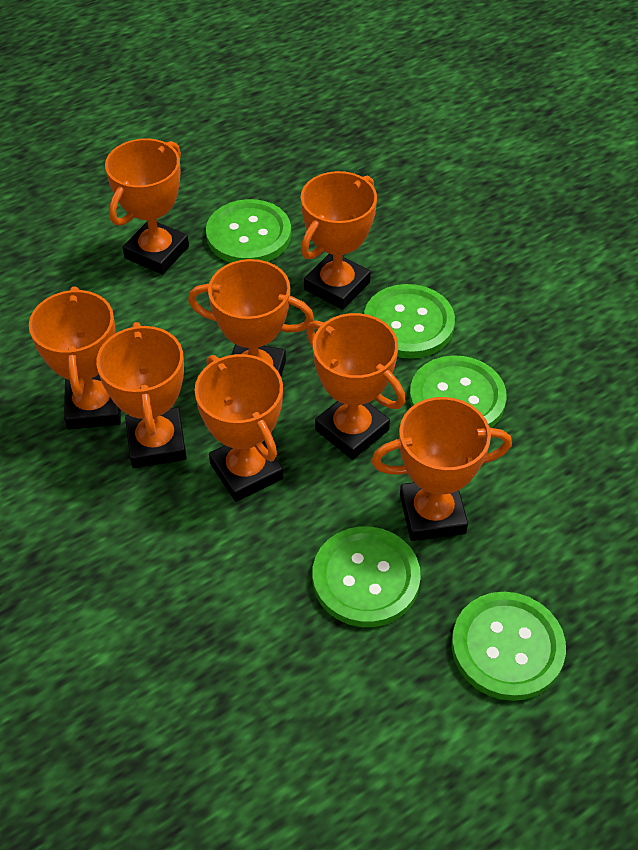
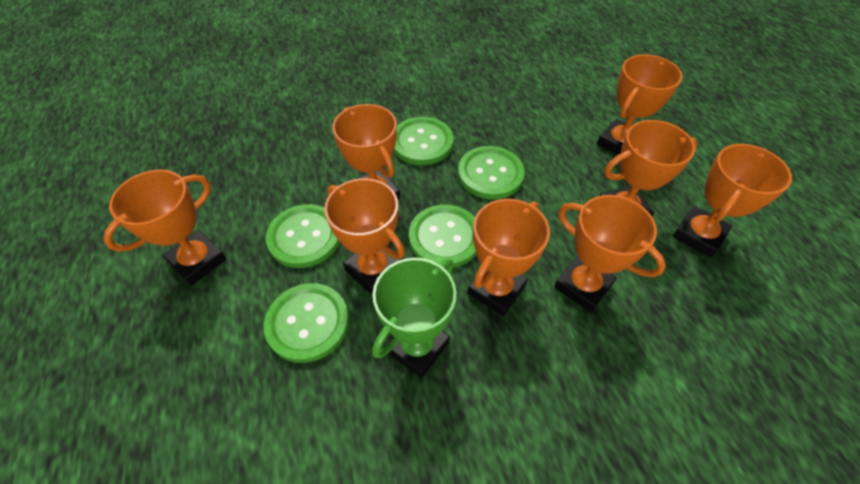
green trophy: 0 -> 1

